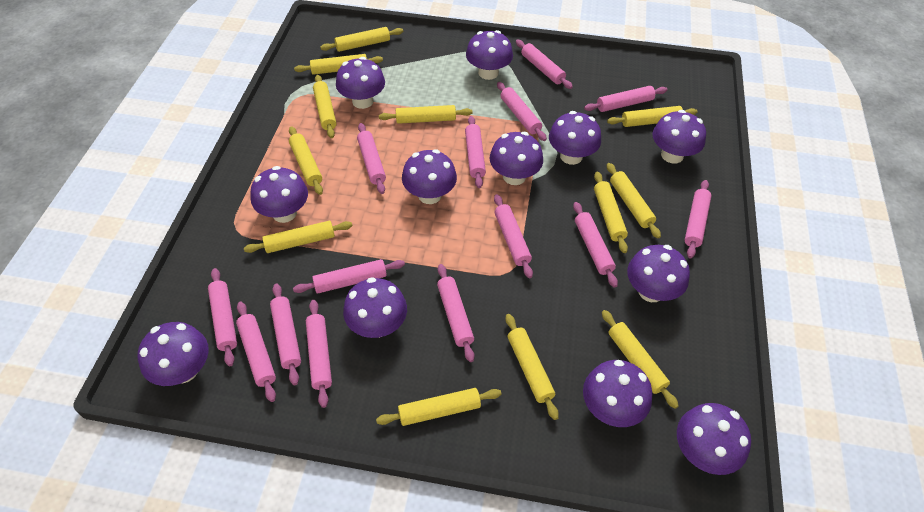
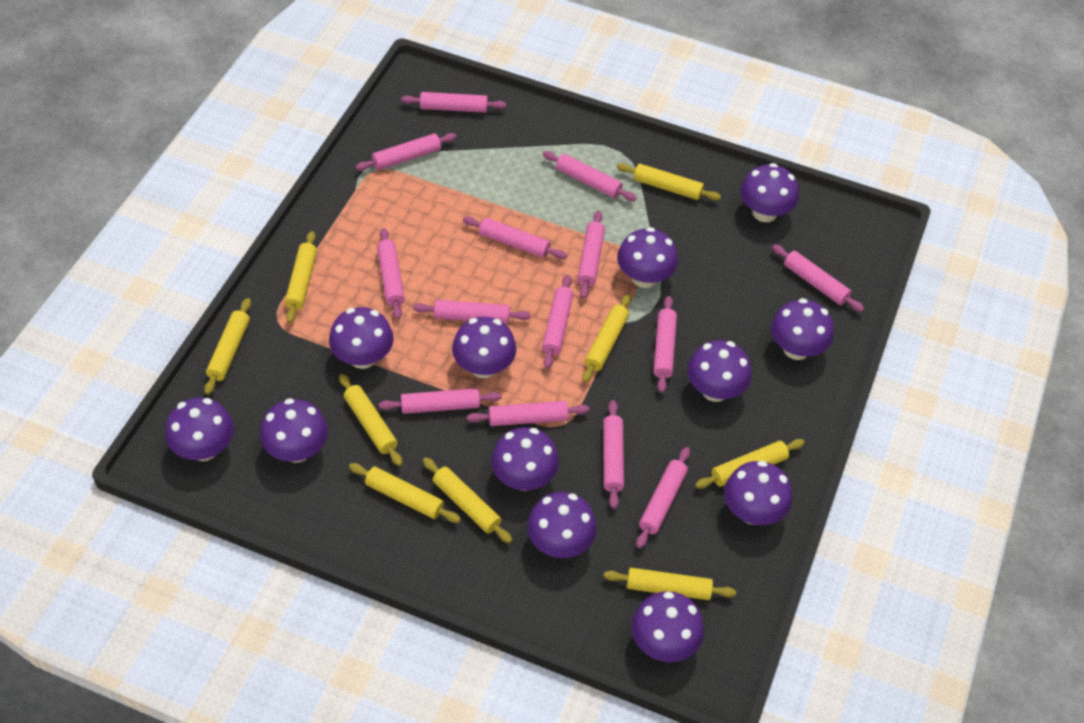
yellow rolling pin: 12 -> 9

